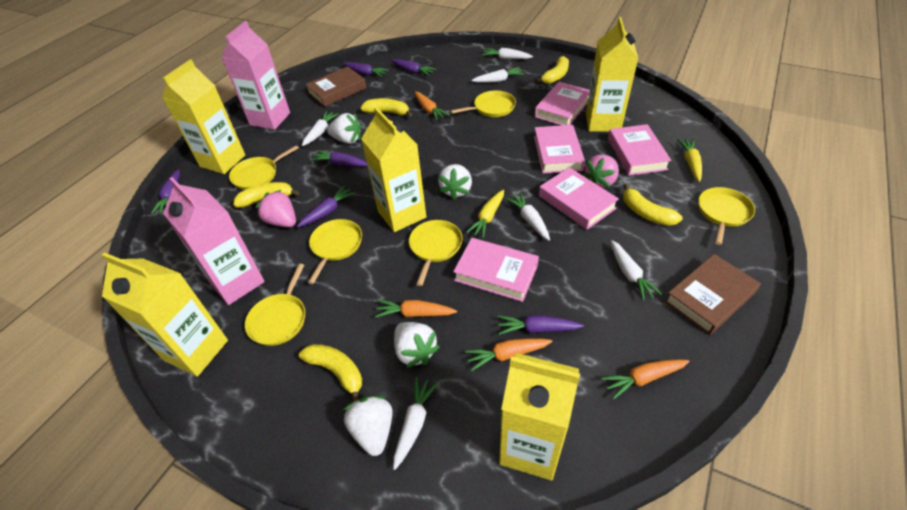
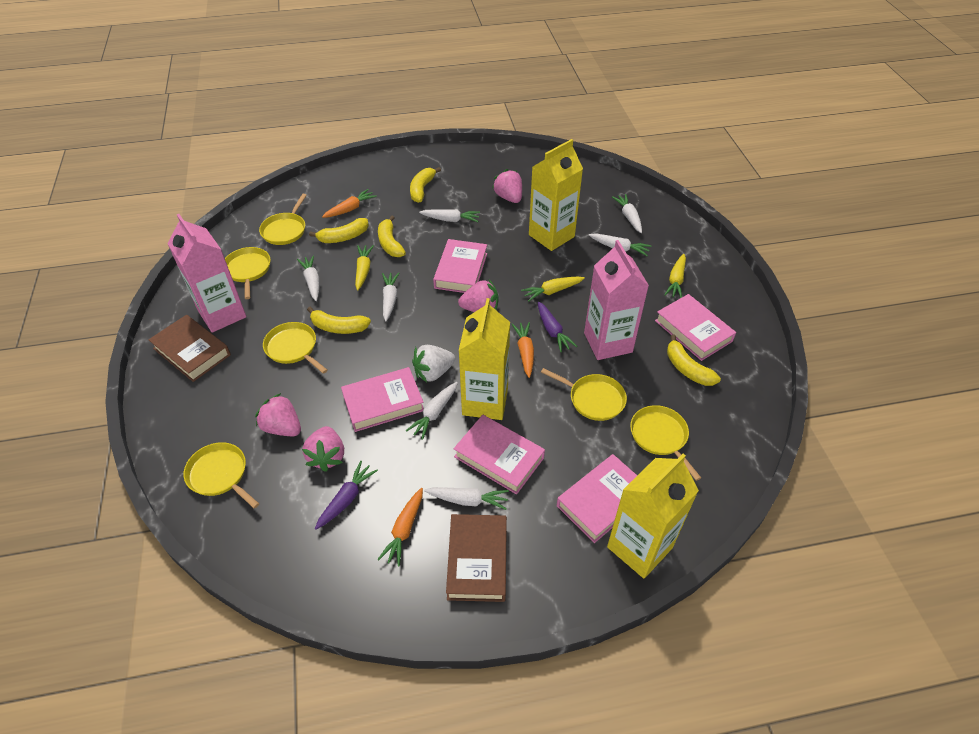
orange carrot: 4 -> 3
pink strawberry: 2 -> 4
purple carrot: 6 -> 2
white carrot: 6 -> 7
white strawberry: 4 -> 1
yellow carrot: 2 -> 3
yellow carton: 5 -> 3

